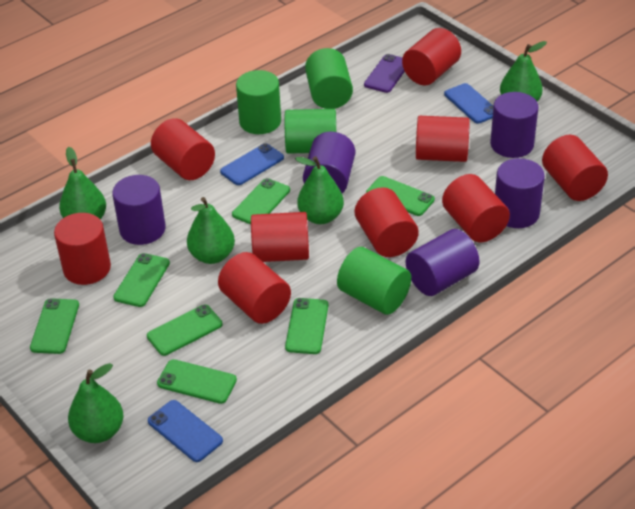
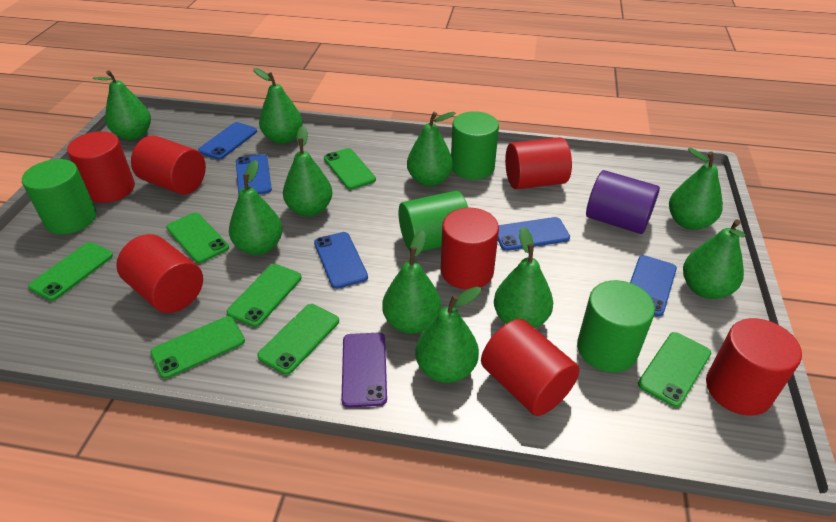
blue phone: 3 -> 5
green pear: 5 -> 10
purple cylinder: 5 -> 1
red cylinder: 9 -> 7

